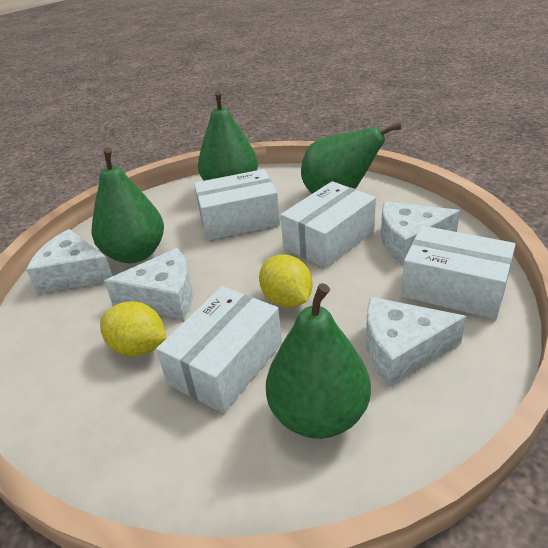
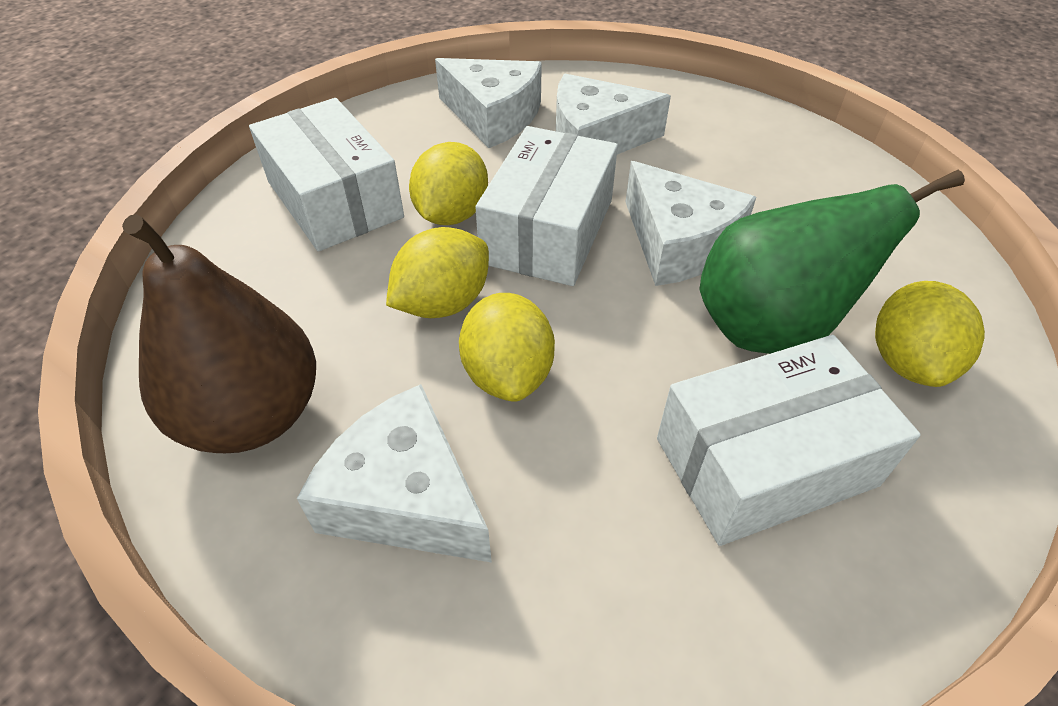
brown pear: 0 -> 1
green pear: 4 -> 1
white box: 4 -> 3
yellow lemon: 2 -> 4

